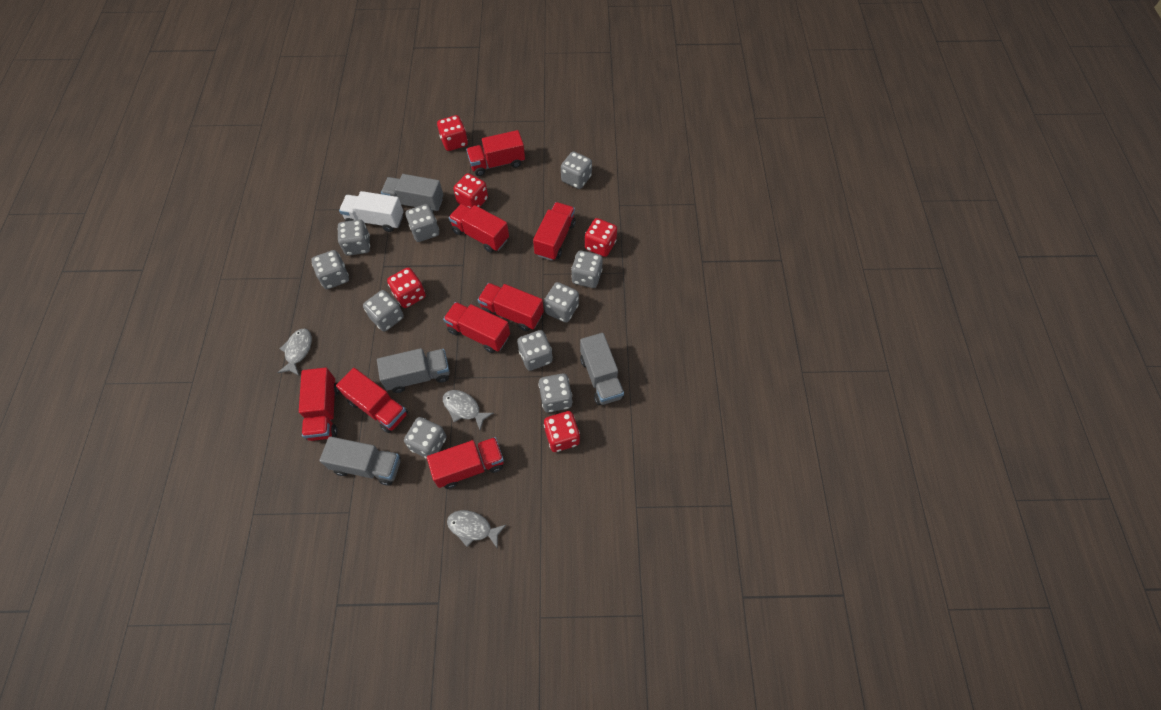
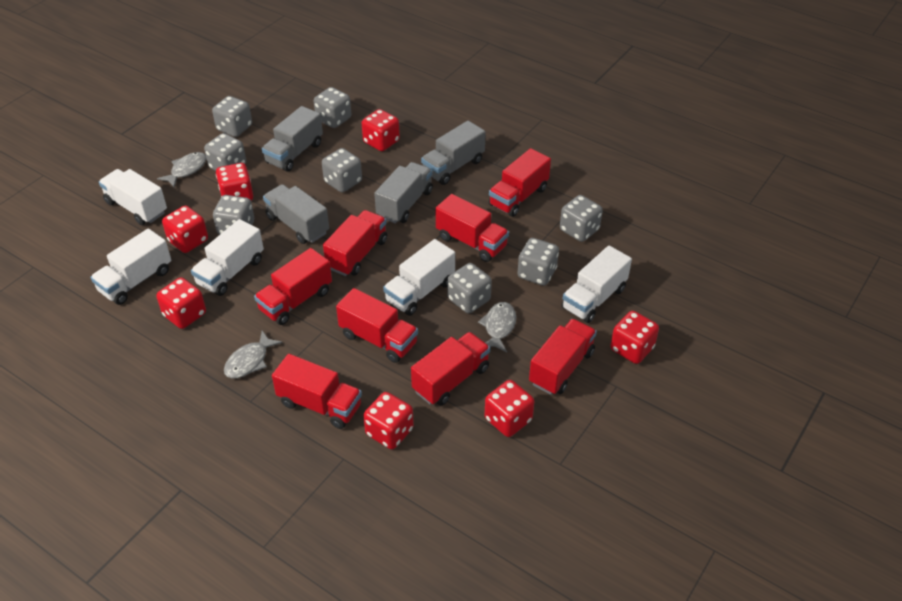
grey dice: 10 -> 8
red dice: 5 -> 7
white truck: 1 -> 5

